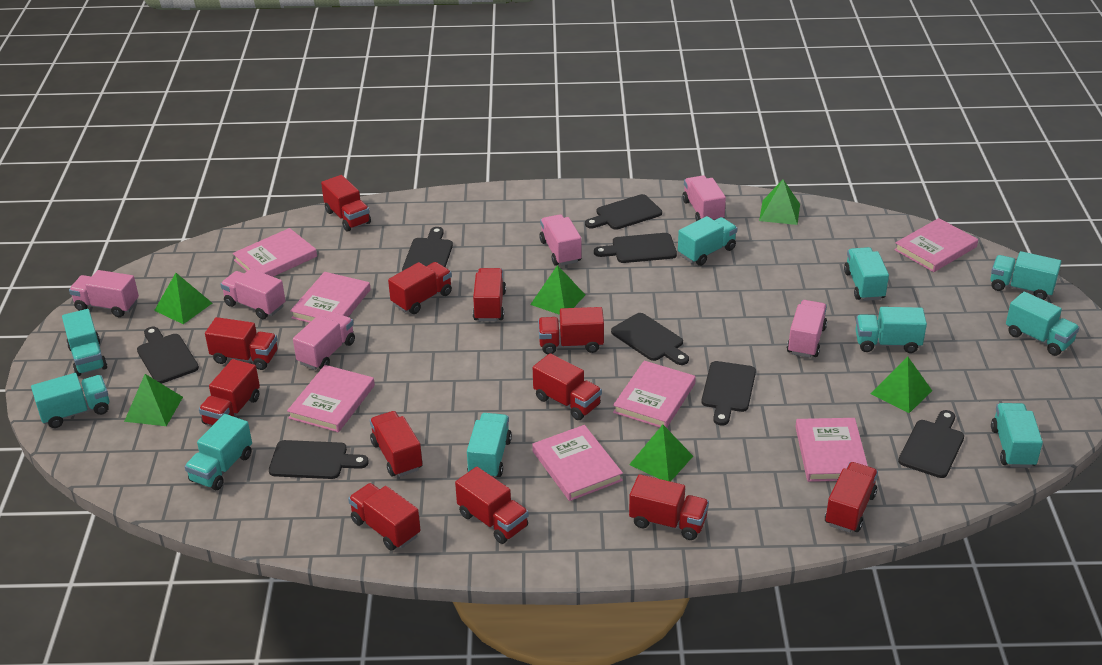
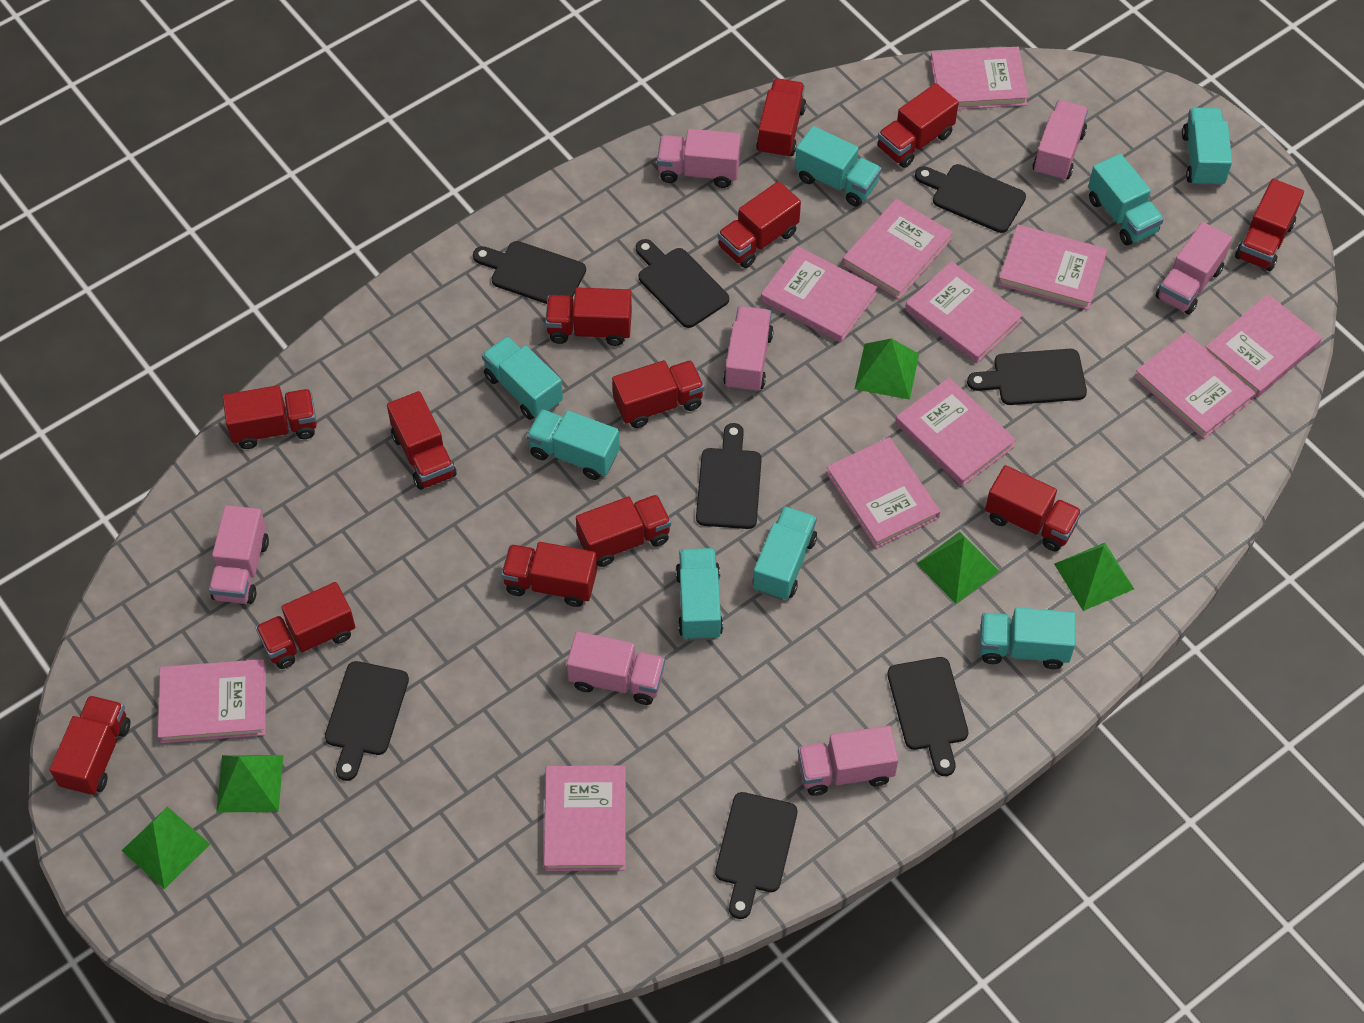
green pyramid: 6 -> 5
pink book: 7 -> 11
pink truck: 6 -> 7
red truck: 12 -> 13
turquoise truck: 10 -> 8

